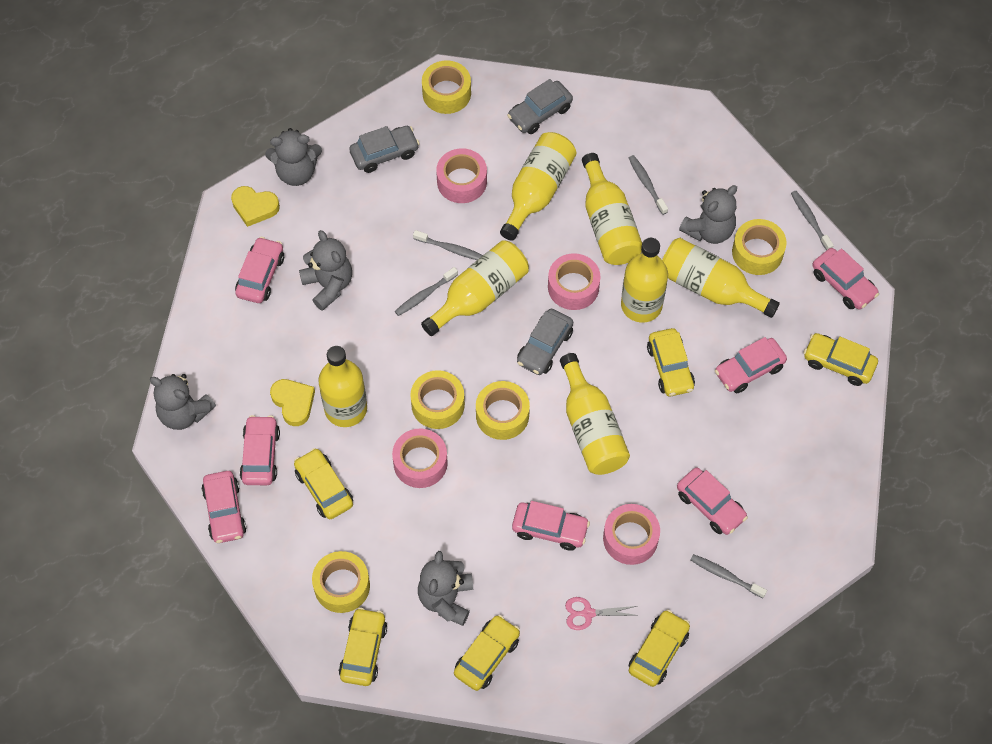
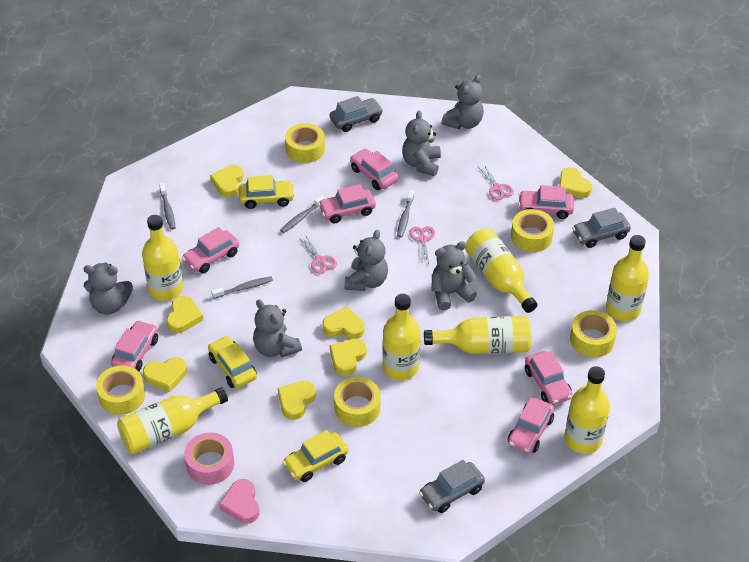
grey teddy bear: 5 -> 6
grey toothbrush: 5 -> 4
pink heart: 0 -> 1
pink scissors: 1 -> 3
pink tape: 4 -> 1
yellow car: 6 -> 3
yellow heart: 2 -> 7

